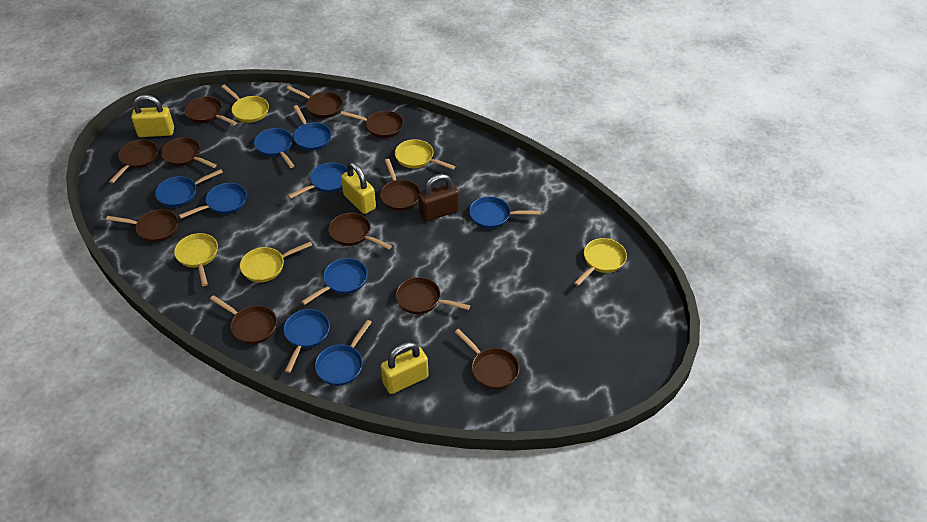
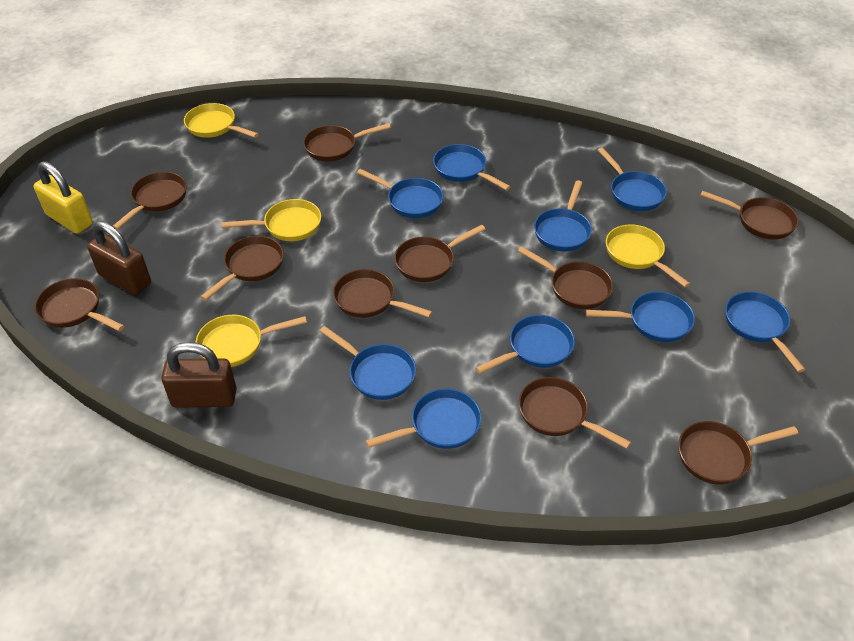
brown padlock: 1 -> 2
brown pan: 11 -> 10
yellow padlock: 3 -> 1
yellow pan: 5 -> 4

